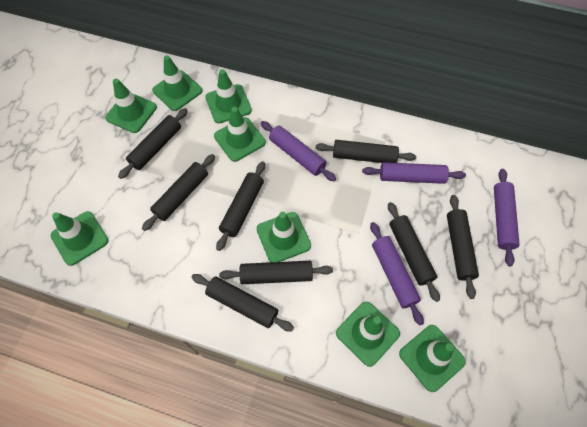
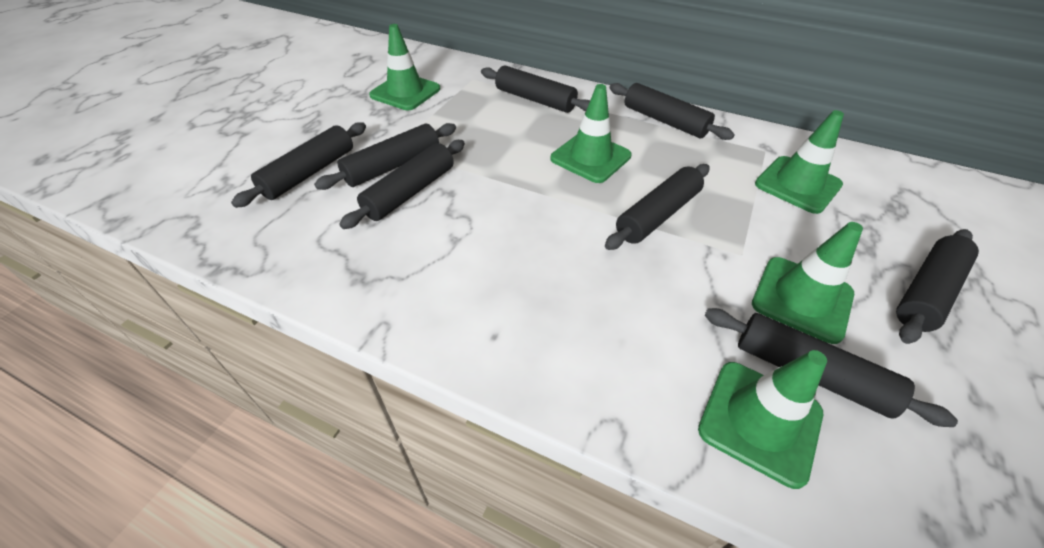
green traffic cone: 8 -> 5
purple rolling pin: 4 -> 0

